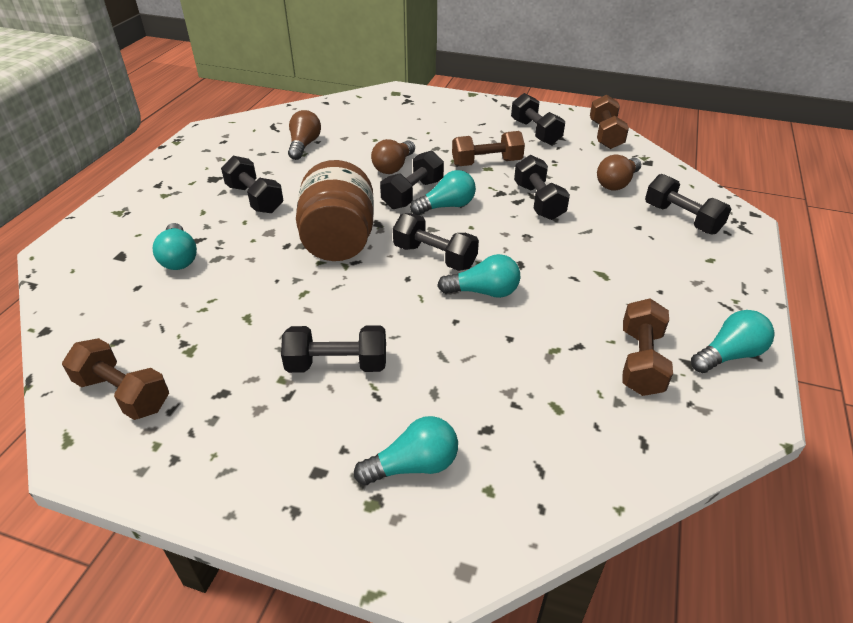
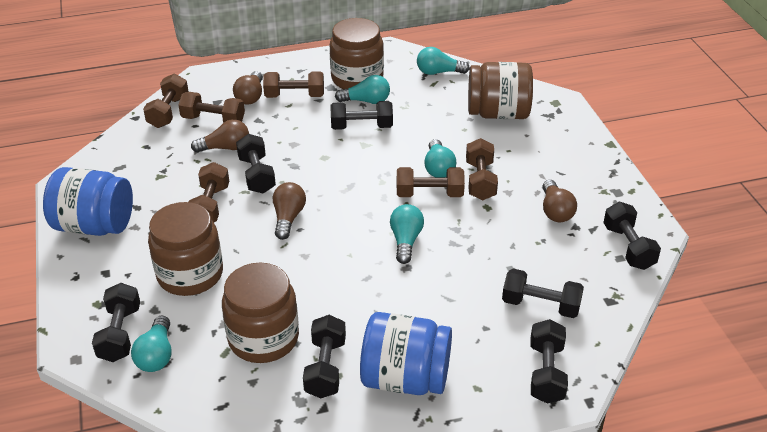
blue jar: 0 -> 2
brown dumbbell: 4 -> 6
brown jar: 1 -> 4
brown light bulb: 3 -> 4

